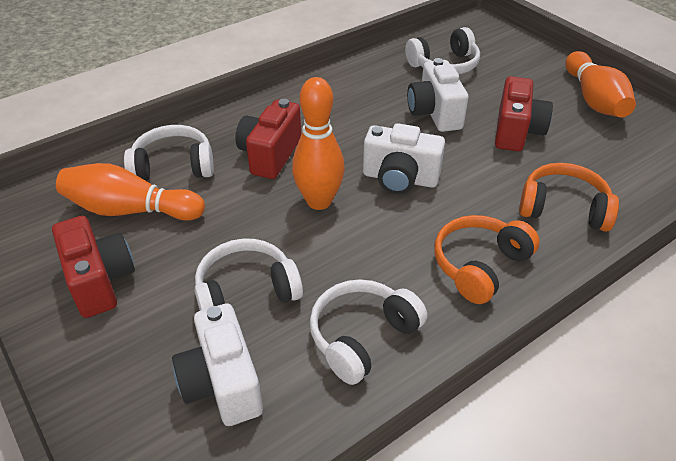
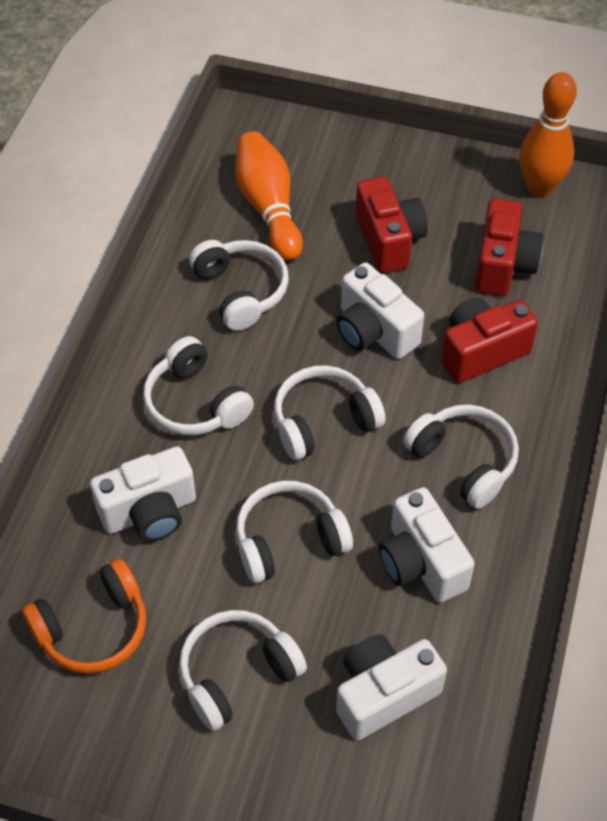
orange bowling pin: 3 -> 2
orange headphones: 2 -> 1
white camera: 3 -> 4
white headphones: 4 -> 6

